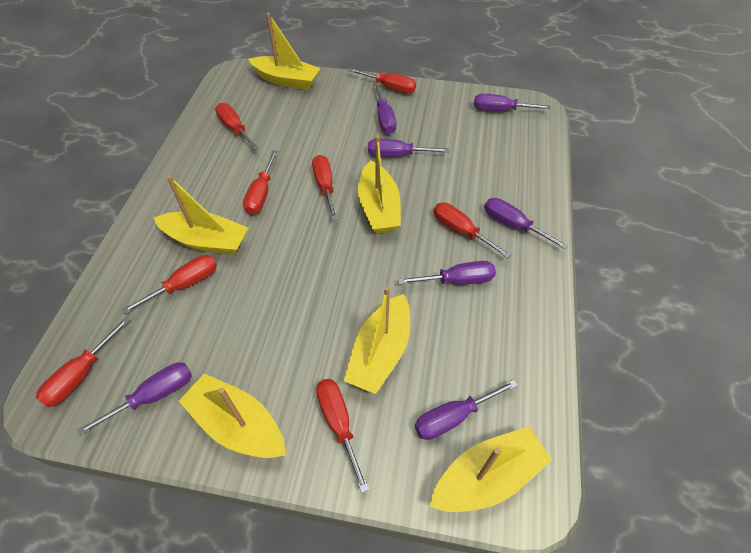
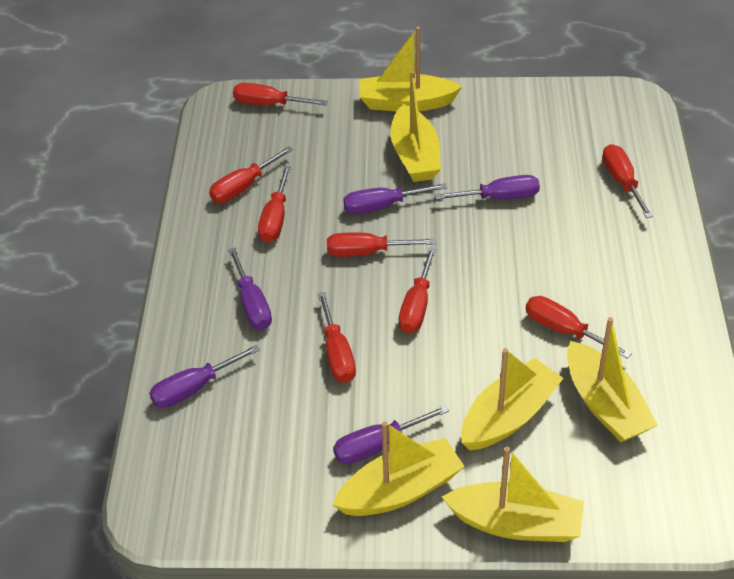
purple screwdriver: 7 -> 5

